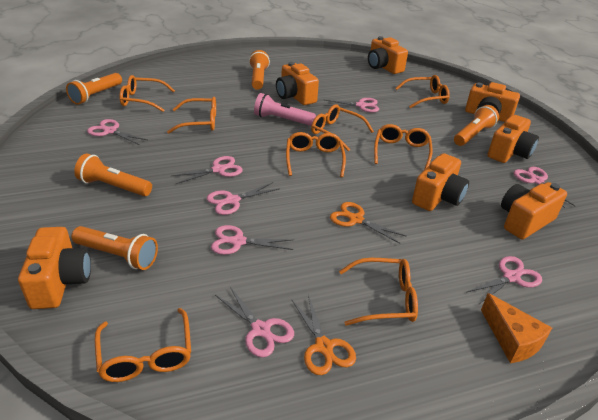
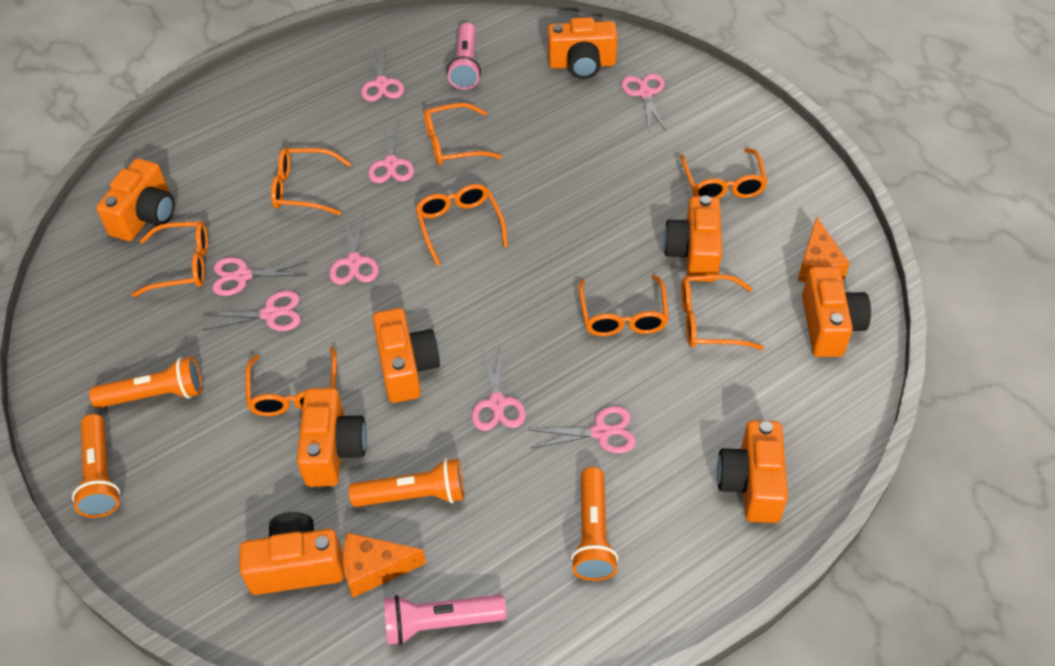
orange camera: 7 -> 8
orange cheese: 1 -> 2
orange flashlight: 5 -> 4
orange scissors: 2 -> 0
pink flashlight: 1 -> 2

